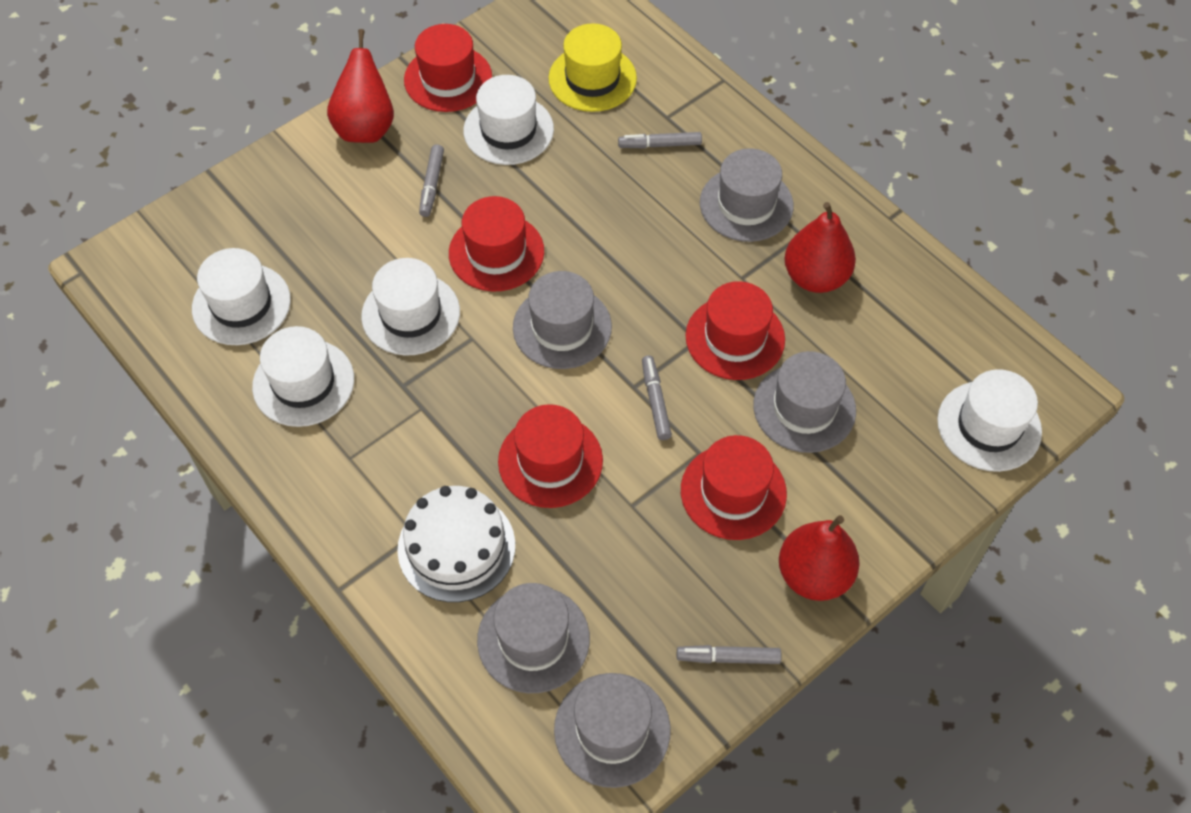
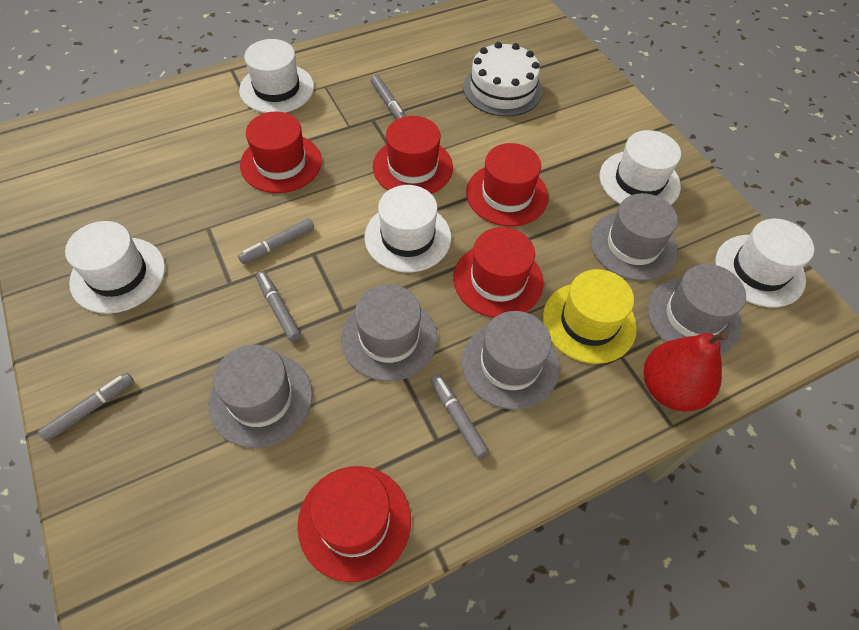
grey marker: 4 -> 5
red pear: 3 -> 1

